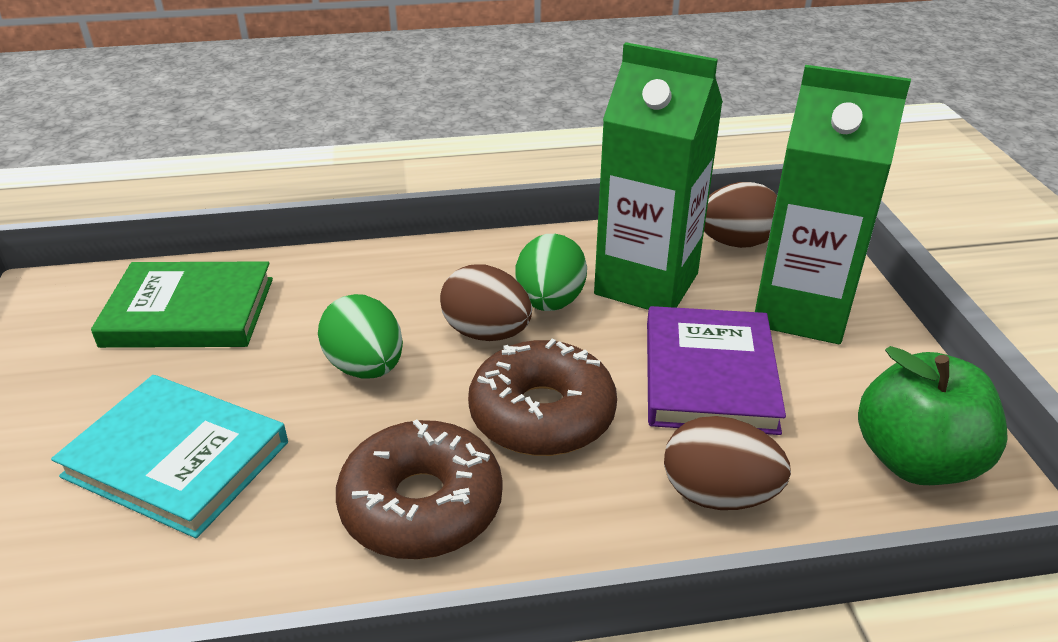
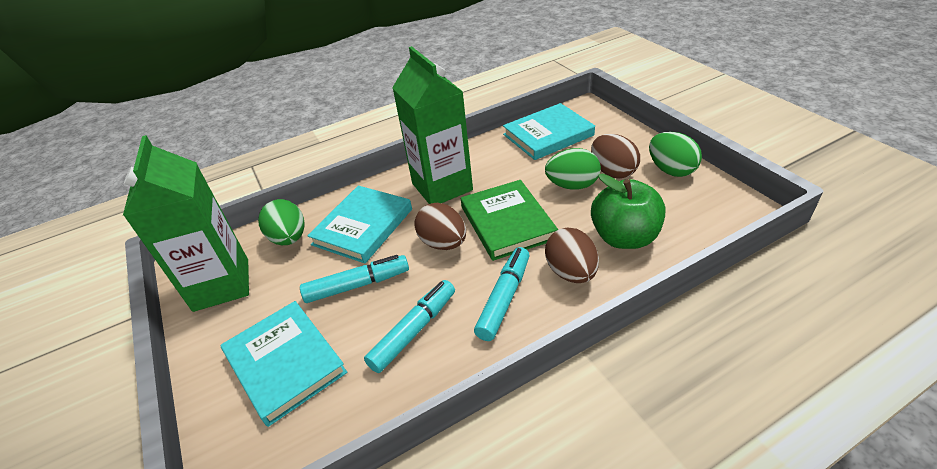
brown donut: 2 -> 0
green egg: 2 -> 3
purple book: 1 -> 0
turquoise book: 1 -> 3
turquoise marker: 0 -> 3

